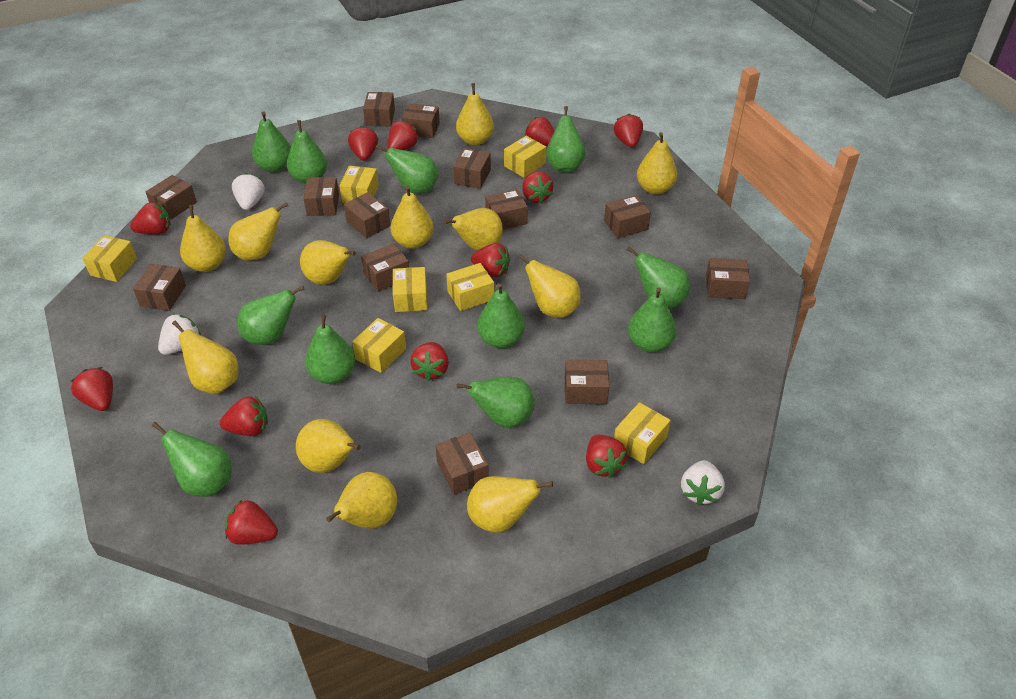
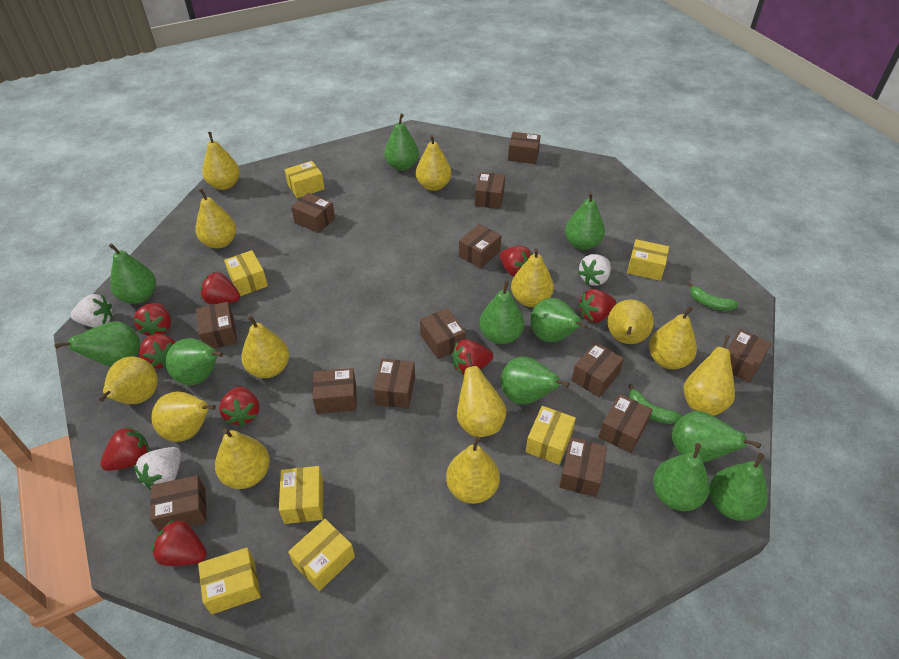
green banana: 0 -> 2
red strawberry: 12 -> 9
yellow pear: 12 -> 13

